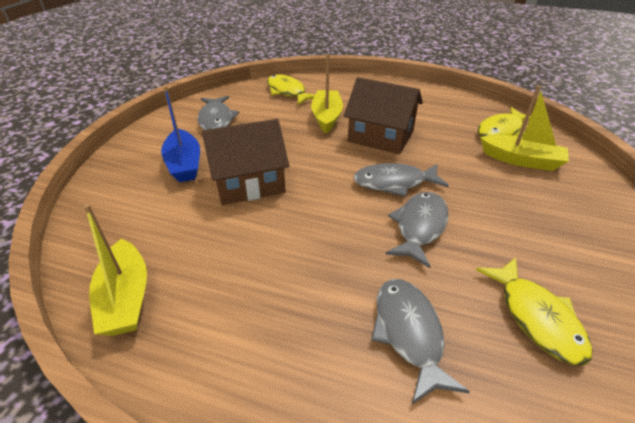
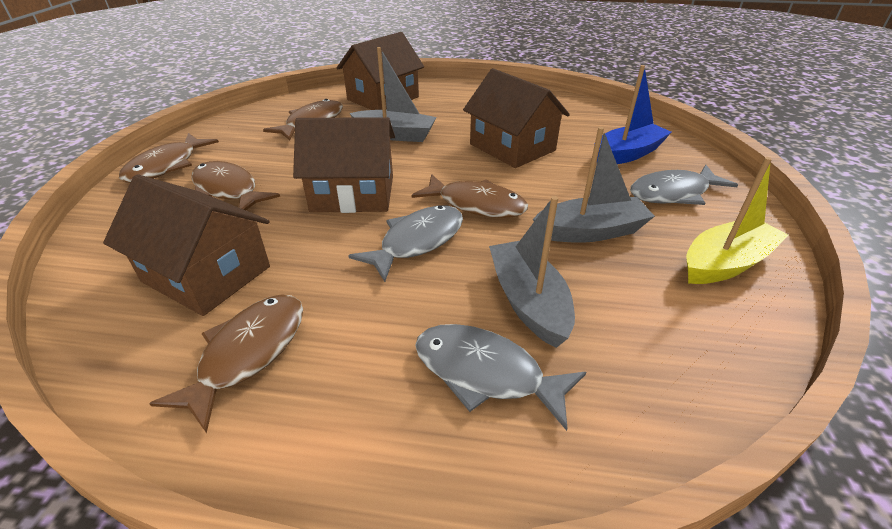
brown fish: 0 -> 5
brown house: 2 -> 4
grey boat: 0 -> 3
grey fish: 4 -> 3
yellow boat: 3 -> 1
yellow fish: 3 -> 0

